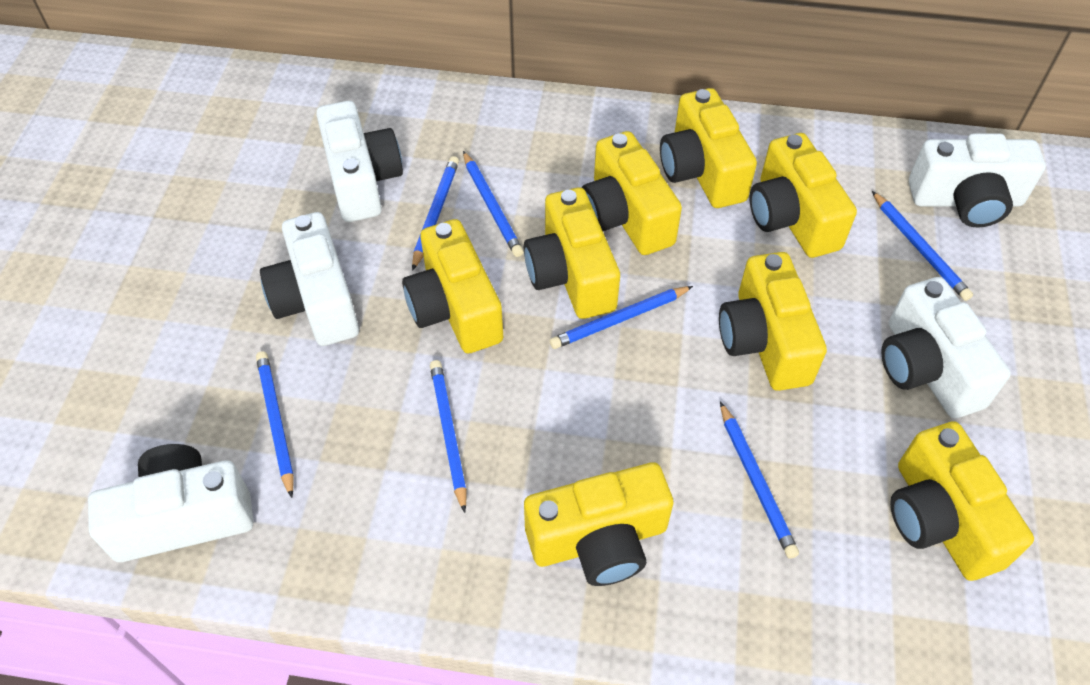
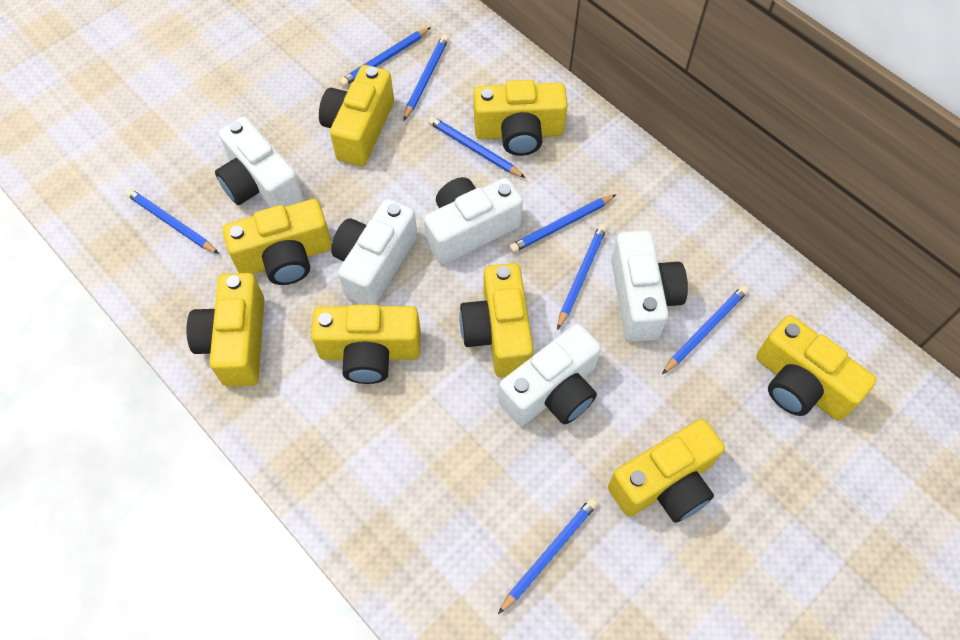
blue pencil: 7 -> 8

